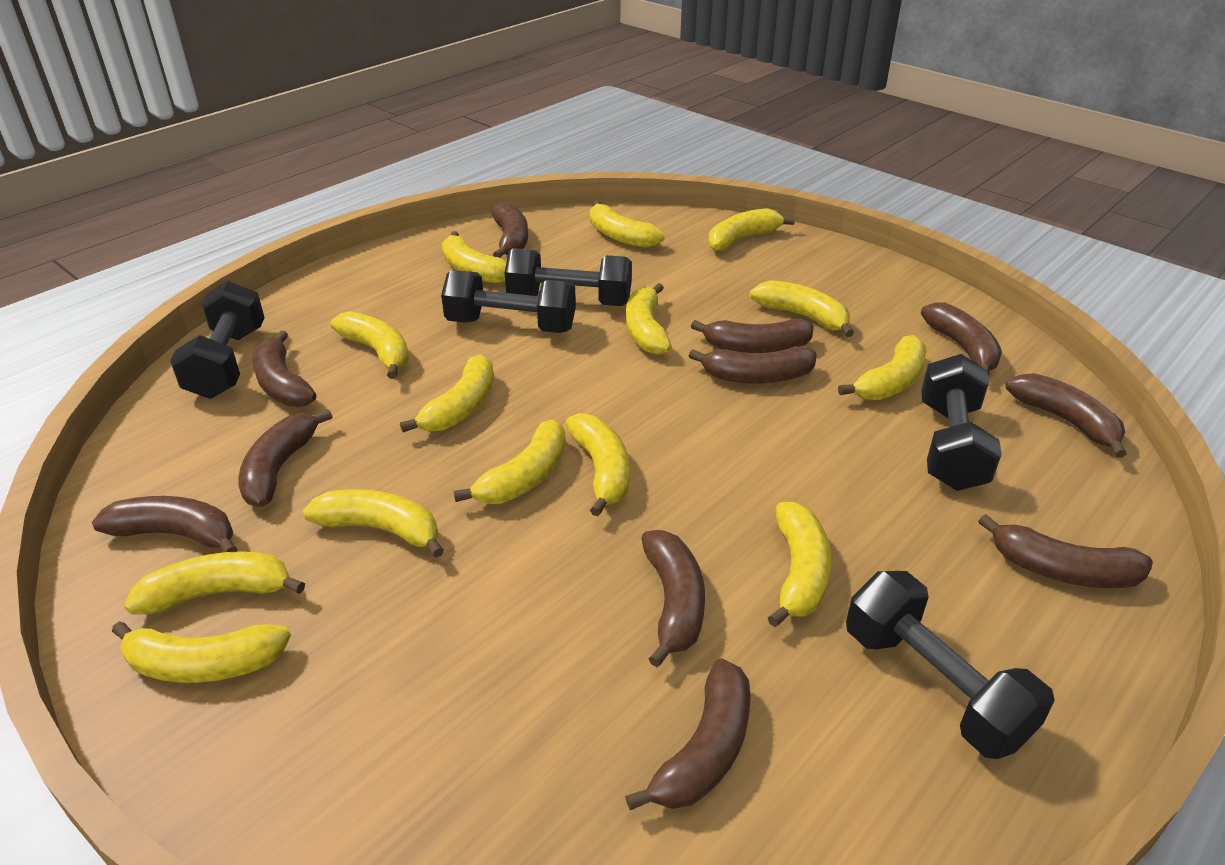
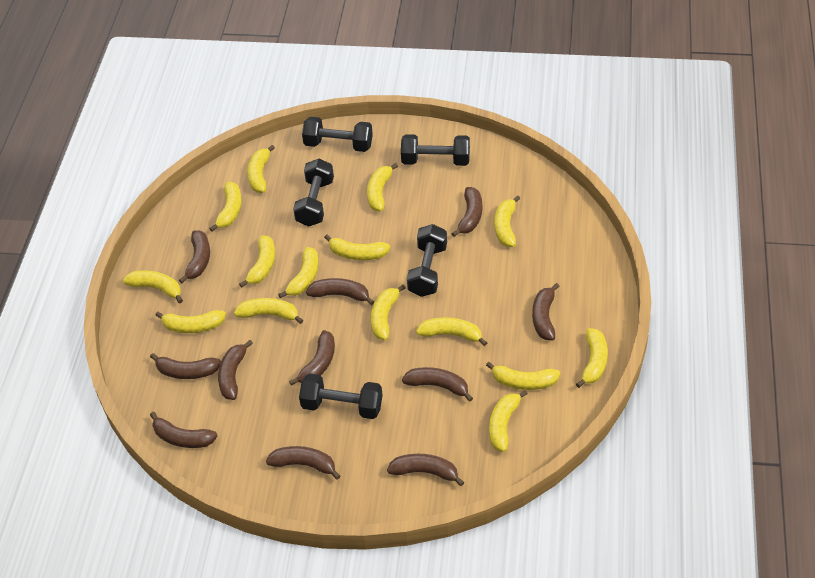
yellow banana: 14 -> 15

